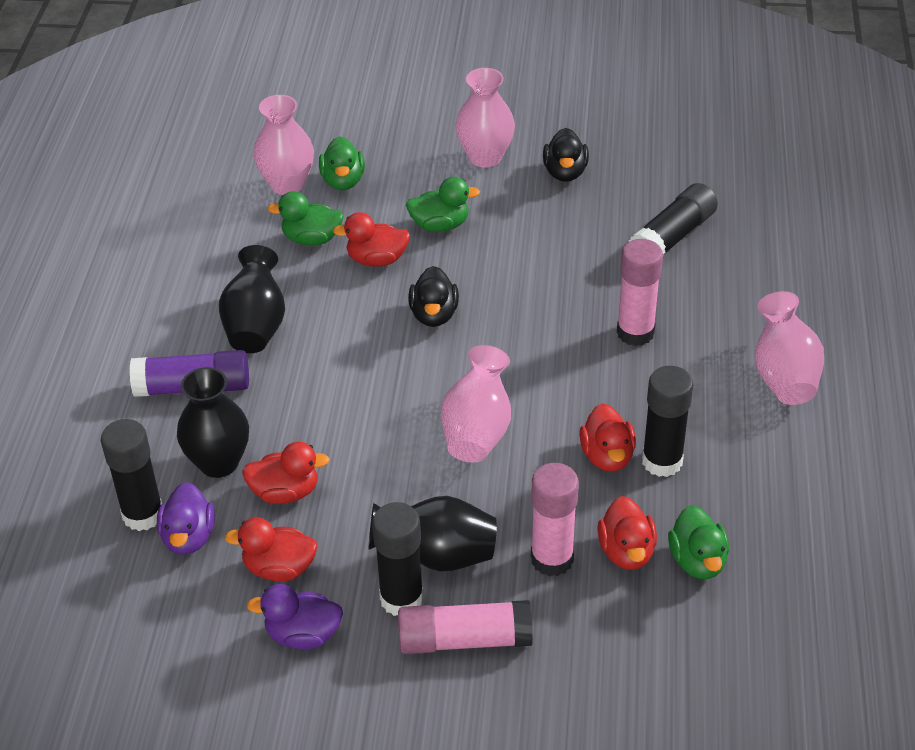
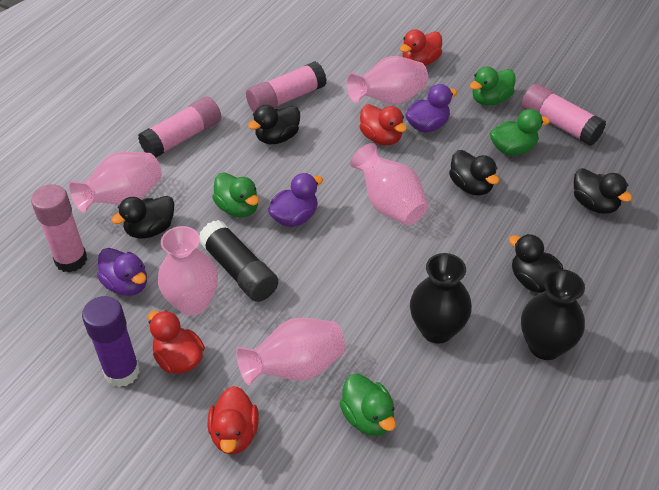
black duck: 2 -> 5
black glue stick: 4 -> 1
black vase: 3 -> 2
pink glue stick: 3 -> 4
pink vase: 4 -> 5
purple duck: 2 -> 3
red duck: 5 -> 4

